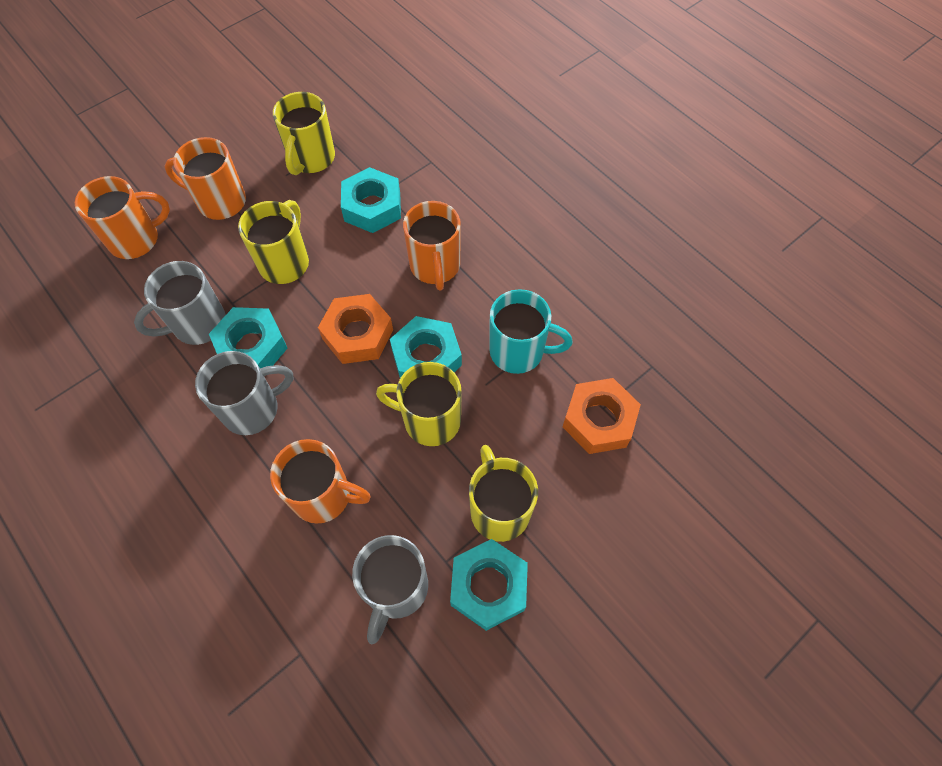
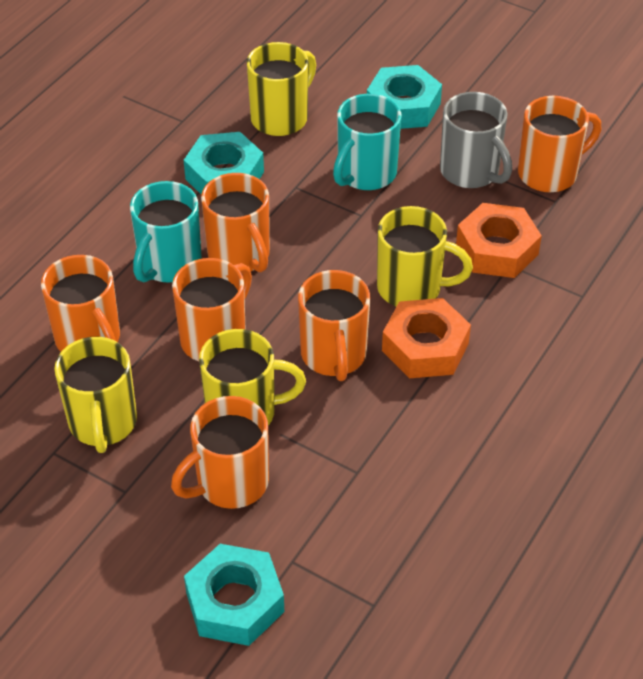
grey mug: 3 -> 1
orange mug: 4 -> 6
turquoise mug: 1 -> 2
turquoise nut: 4 -> 3

